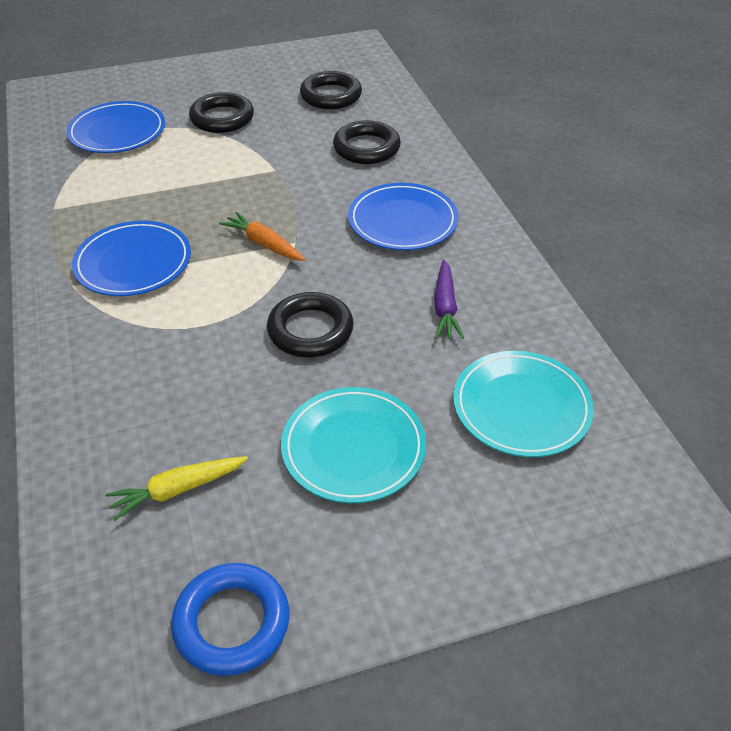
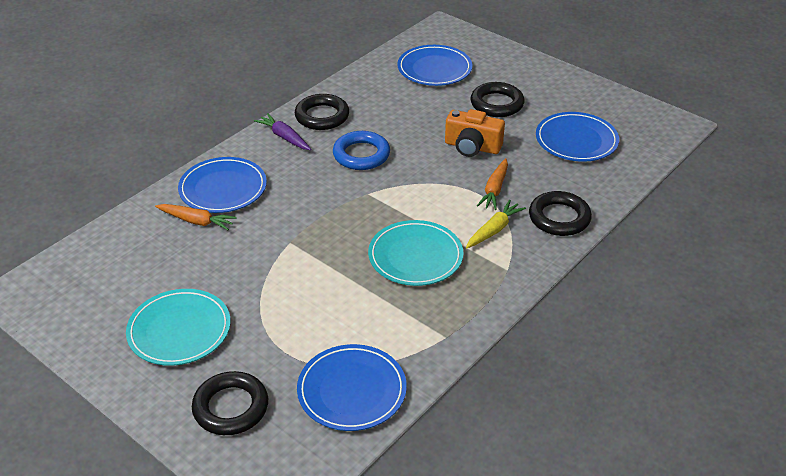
blue plate: 3 -> 4
orange camera: 0 -> 1
orange carrot: 1 -> 2

